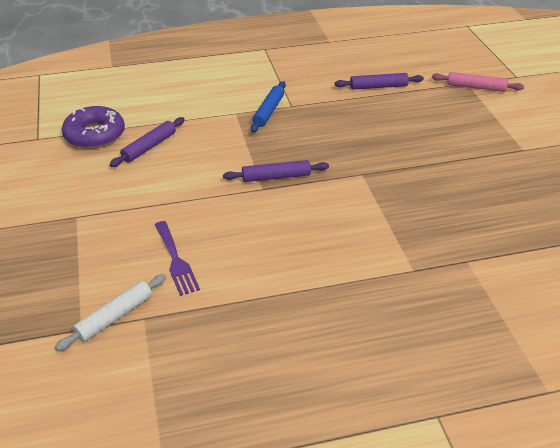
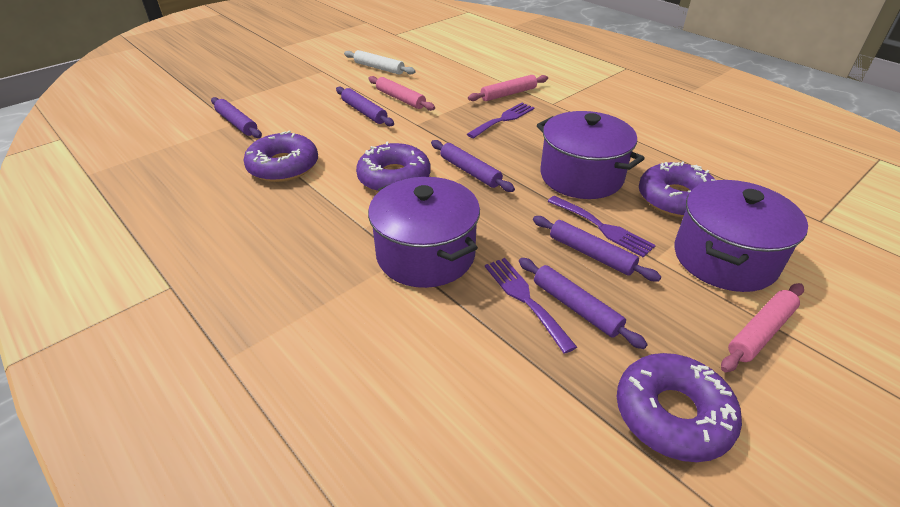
blue rolling pin: 1 -> 0
pink rolling pin: 1 -> 3
purple donut: 1 -> 4
purple fork: 1 -> 3
purple pot: 0 -> 3
purple rolling pin: 3 -> 5

